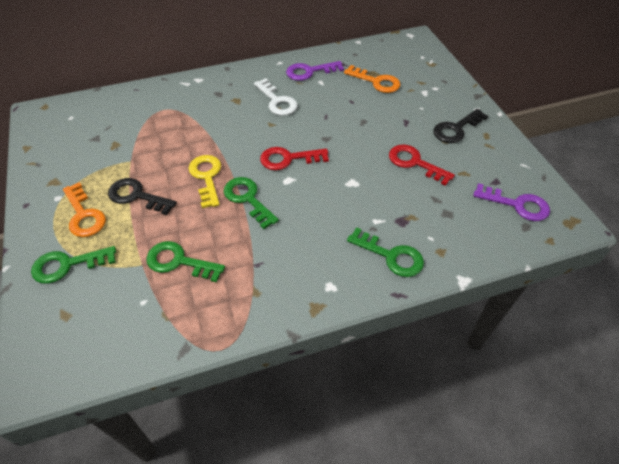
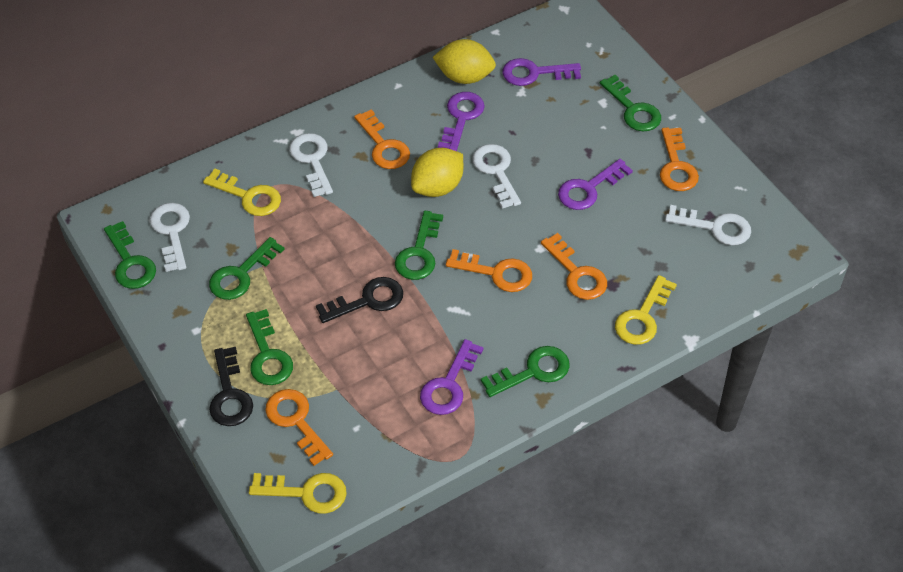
green key: 4 -> 6
orange key: 2 -> 5
purple key: 2 -> 4
red key: 2 -> 0
white key: 1 -> 4
yellow key: 1 -> 3
yellow lemon: 0 -> 2

